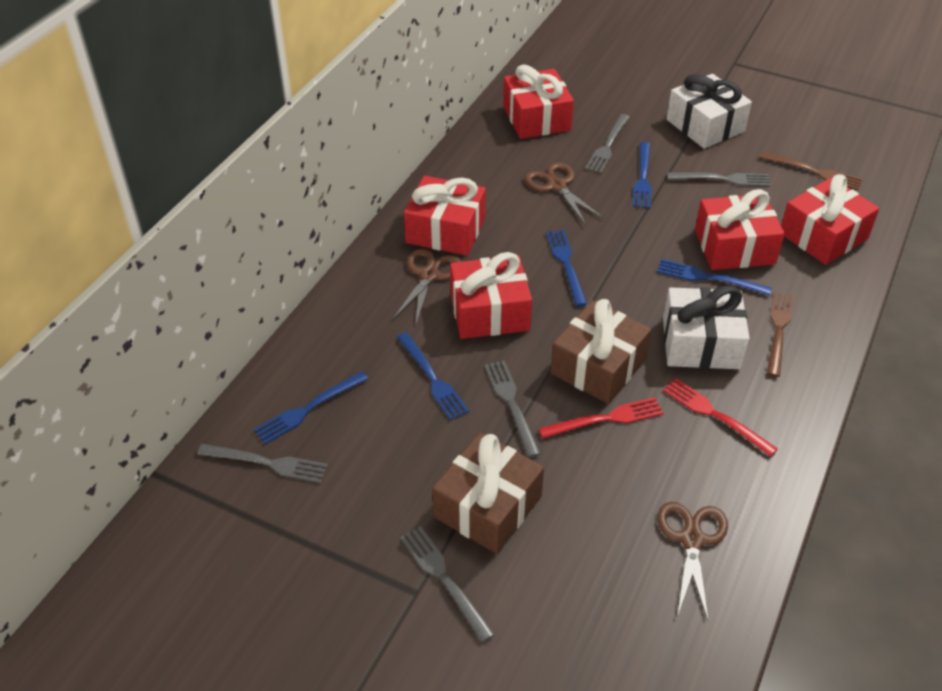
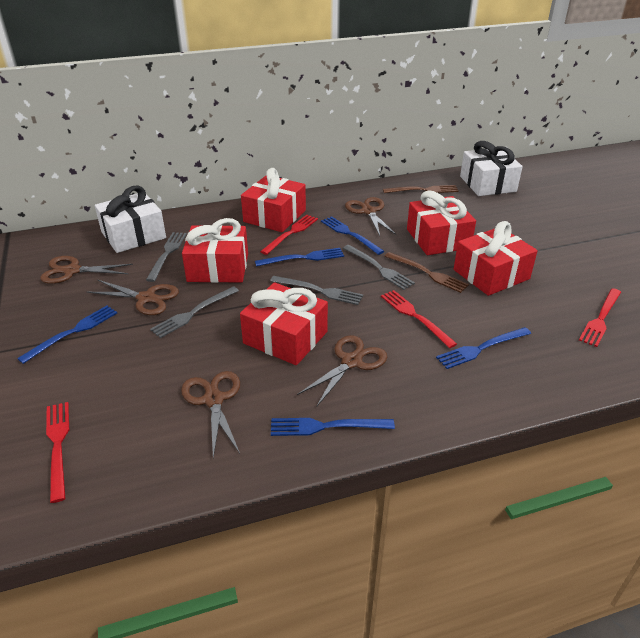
brown gift: 2 -> 0
brown scissors: 3 -> 5
grey fork: 5 -> 4
red fork: 2 -> 4

